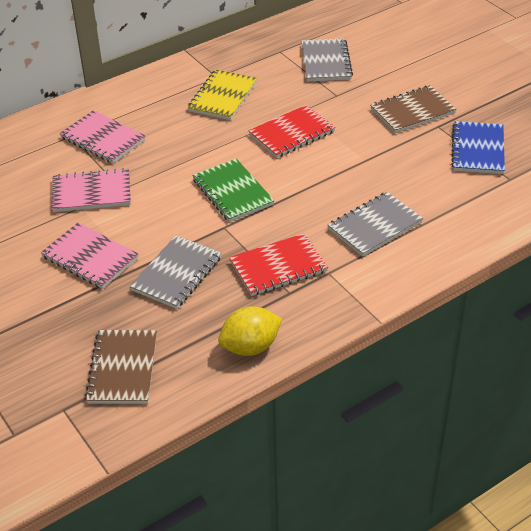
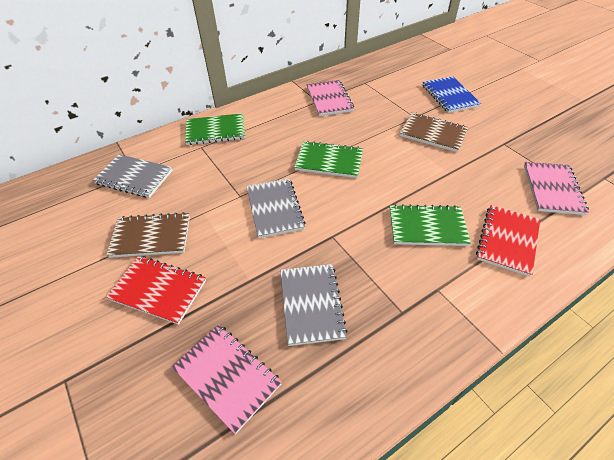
green notebook: 1 -> 3
yellow lemon: 1 -> 0
yellow notebook: 1 -> 0

